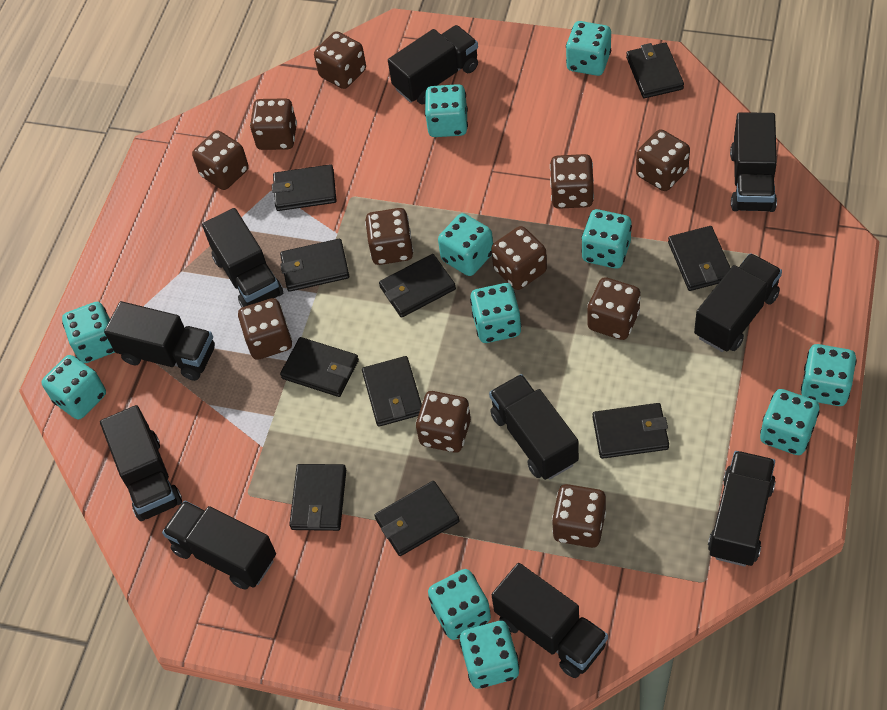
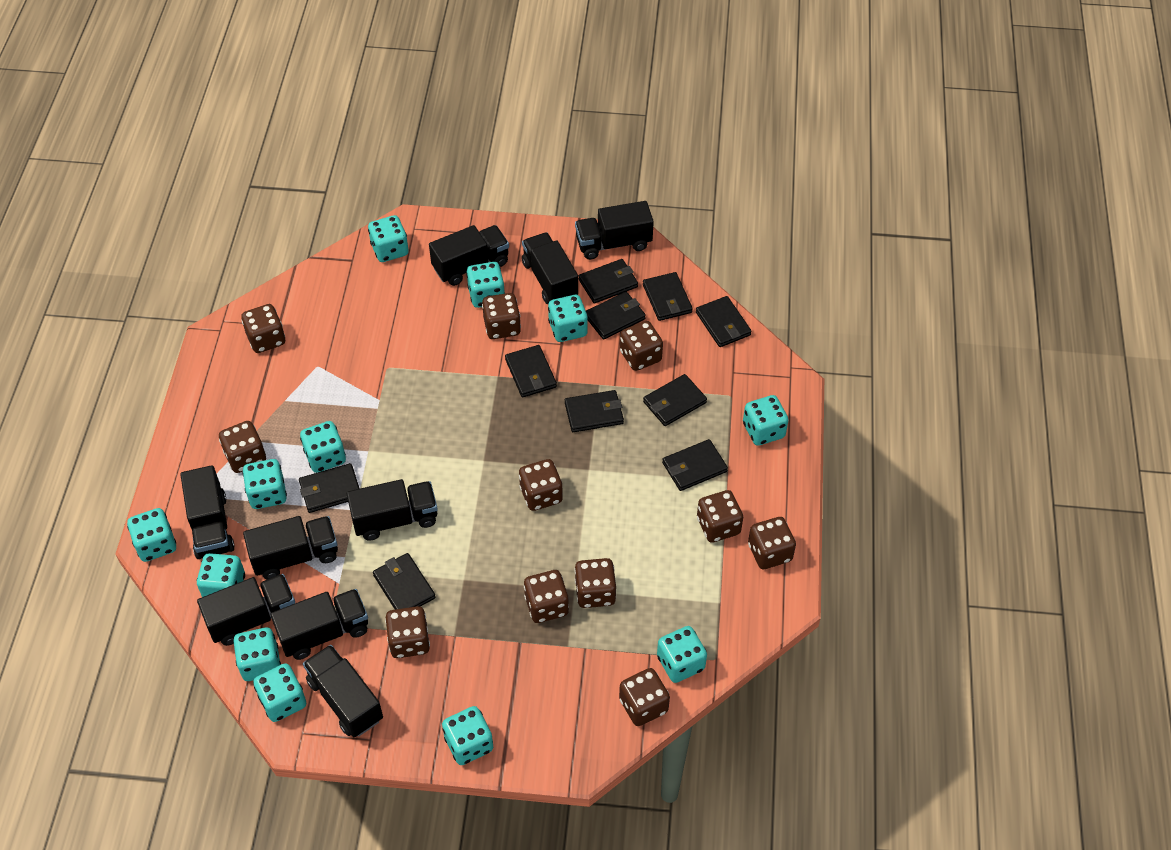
black truck: 10 -> 9
turquoise dice: 11 -> 12

